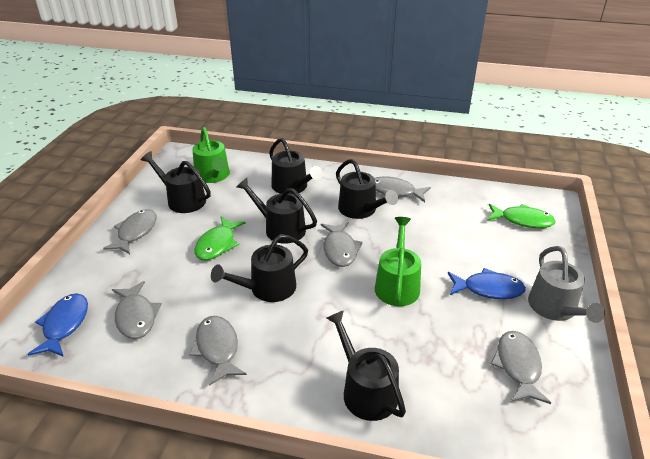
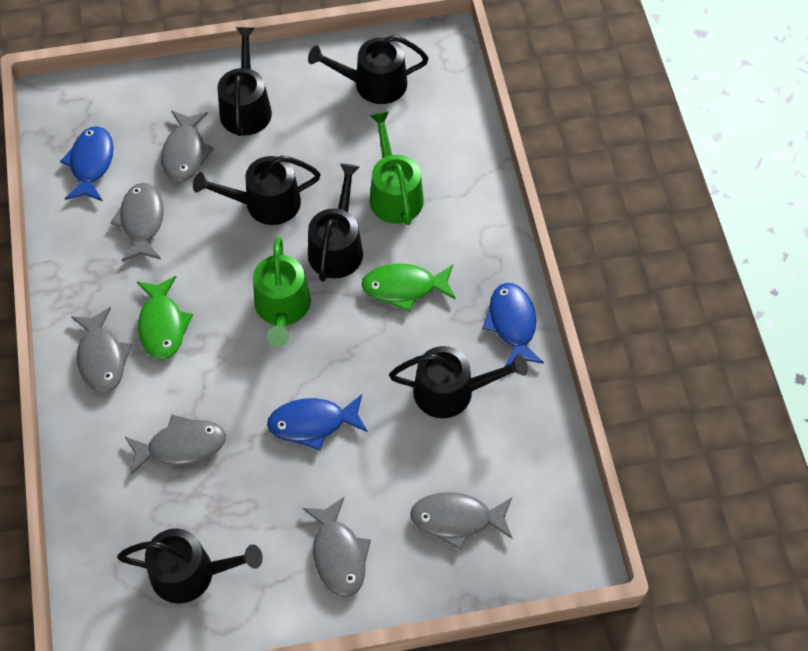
blue fish: 2 -> 3
grey watering can: 1 -> 0

